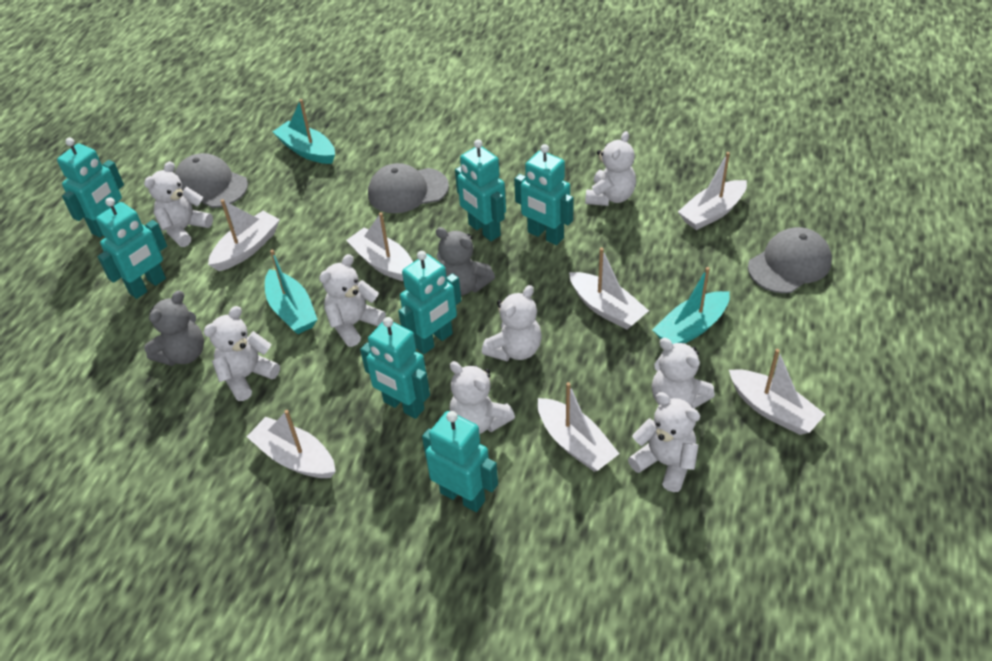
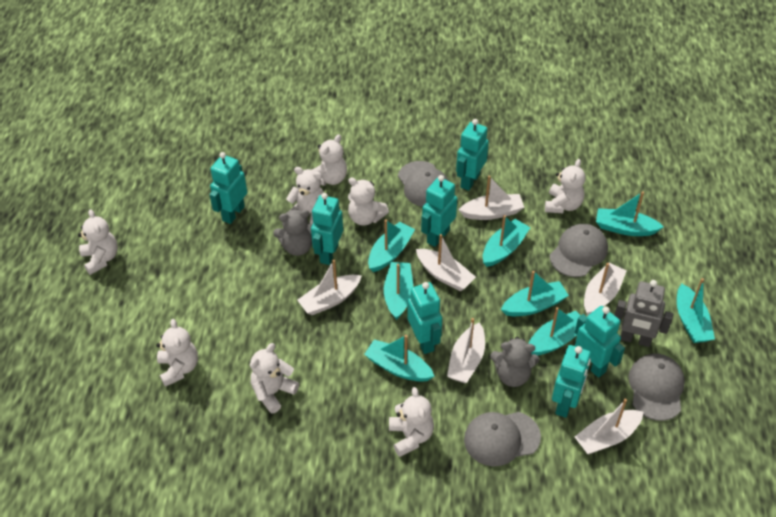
grey cap: 3 -> 4
grey robot: 0 -> 1
turquoise boat: 3 -> 8
white boat: 7 -> 6

